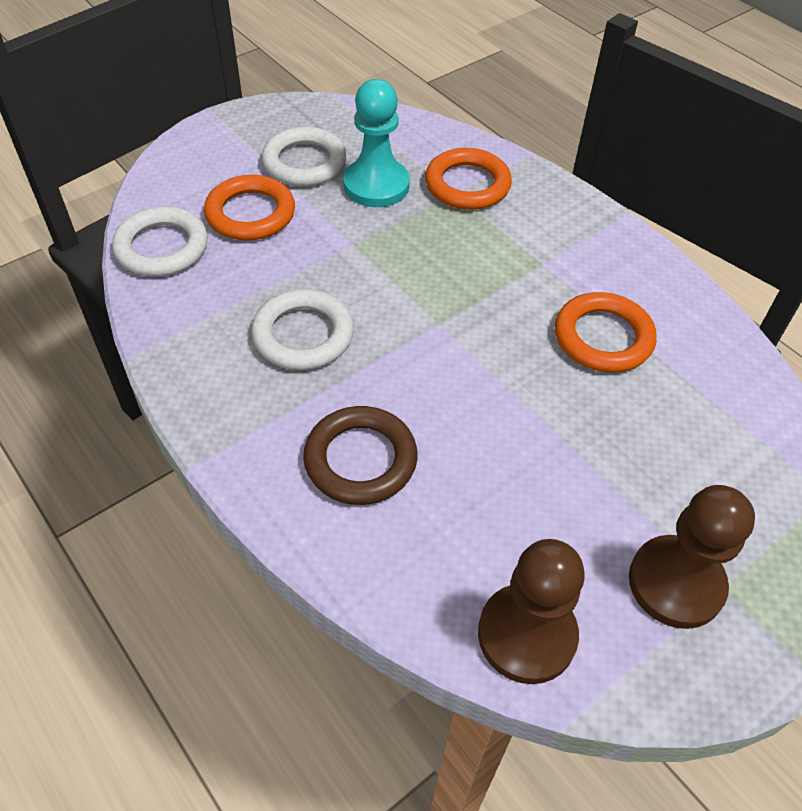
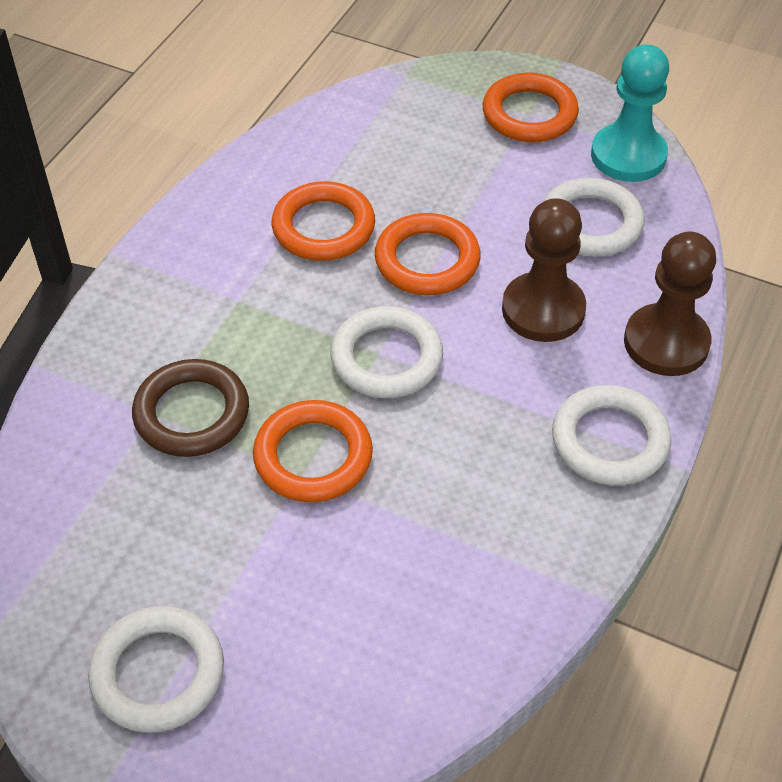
orange ring: 3 -> 4
white ring: 3 -> 4

